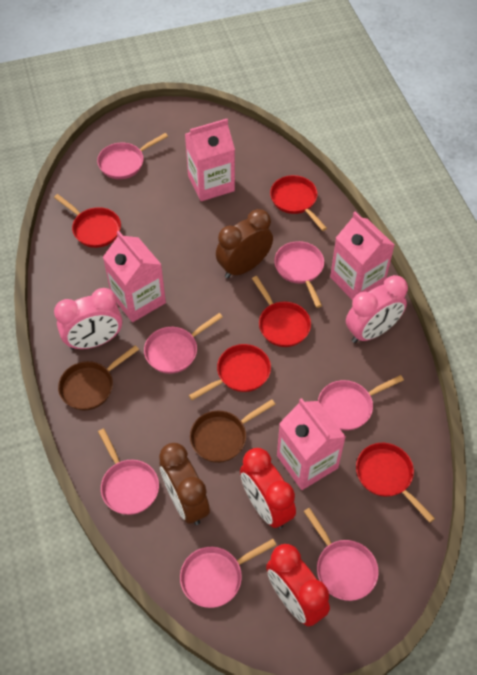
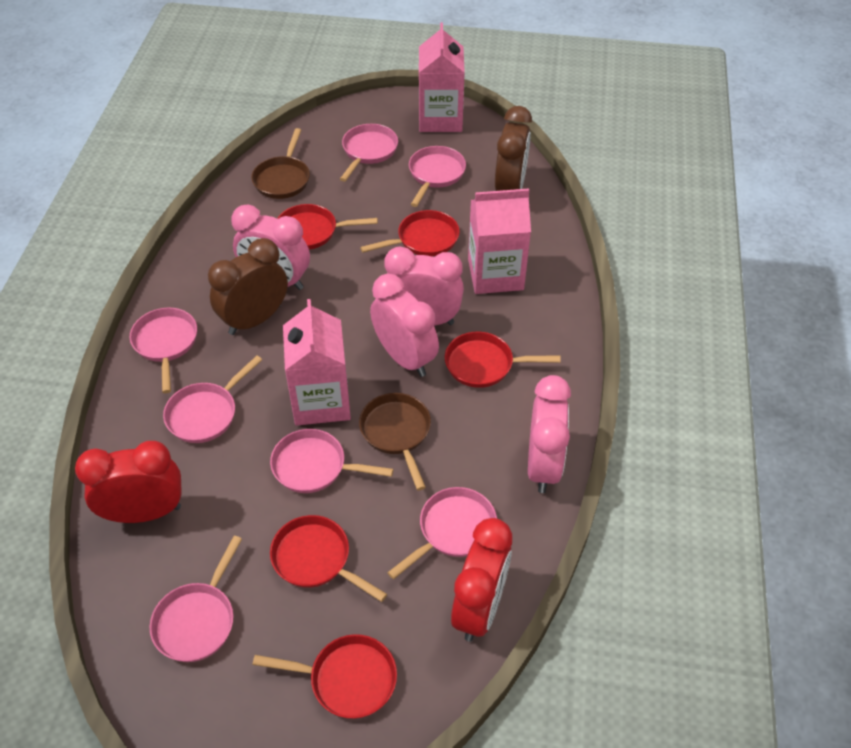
pink carton: 4 -> 3
pink clock: 2 -> 4

